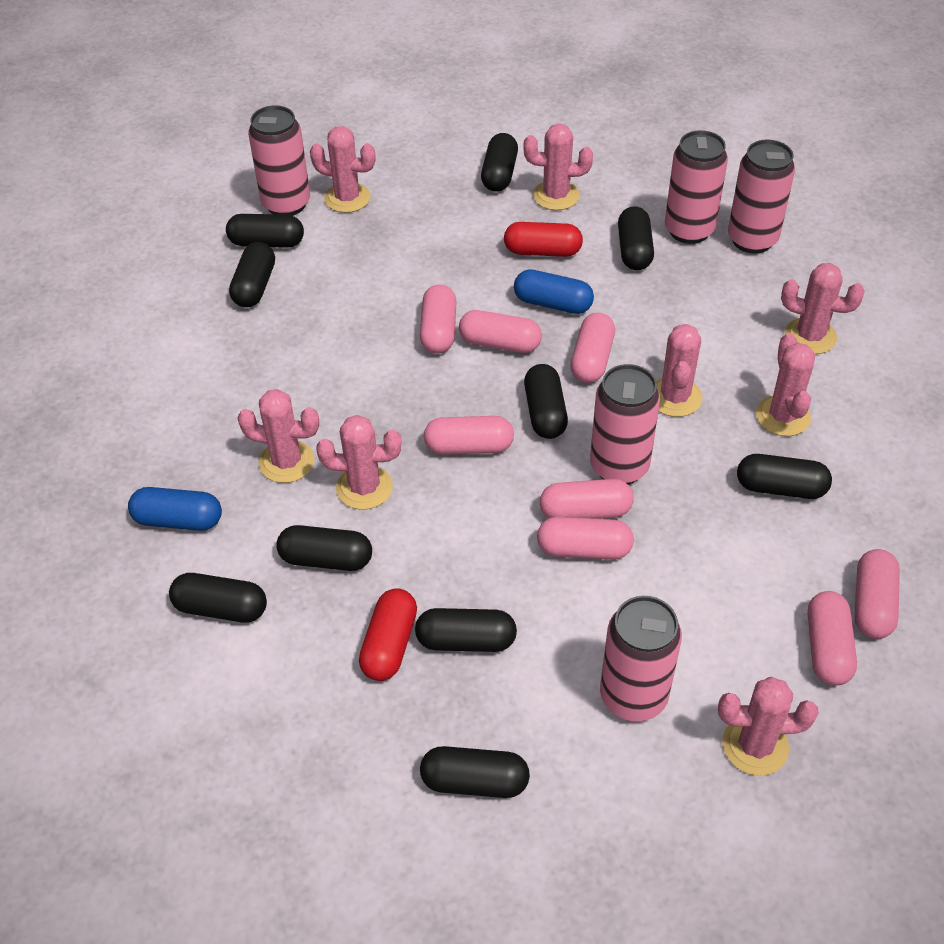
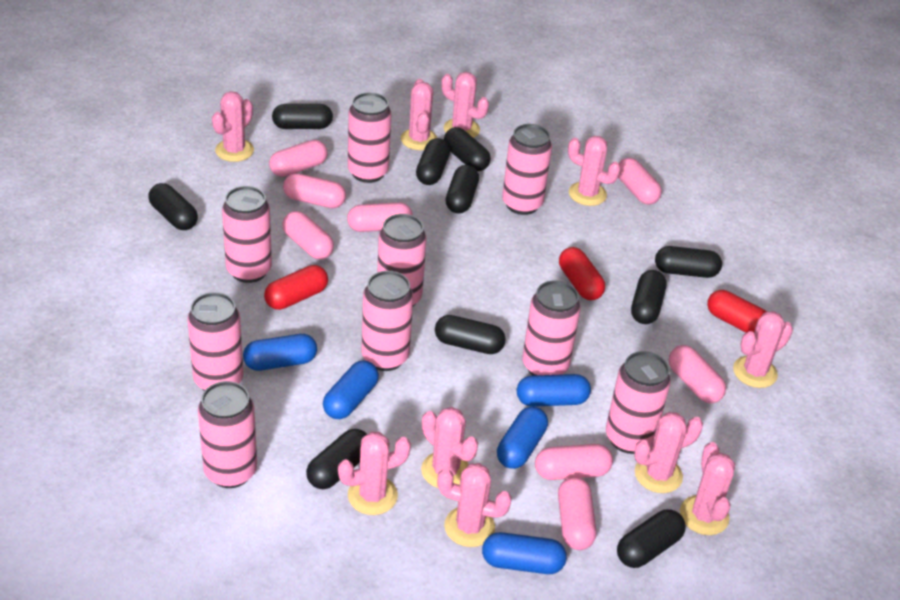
blue capsule: 2 -> 5
pink cactus: 8 -> 10
pink can: 5 -> 9
red capsule: 2 -> 3

